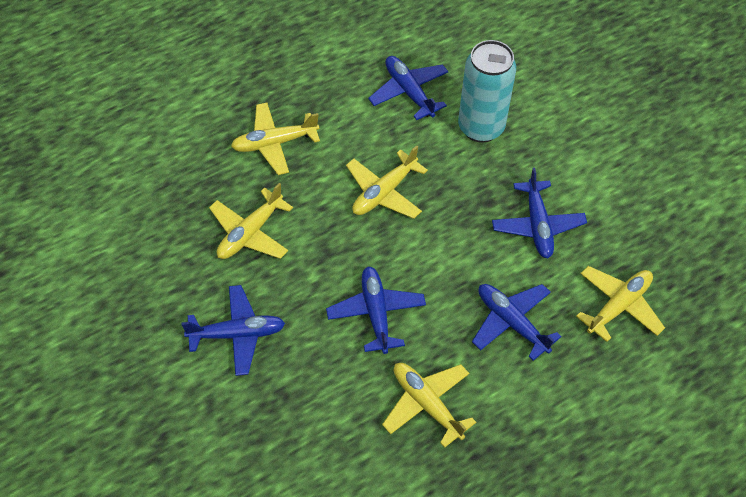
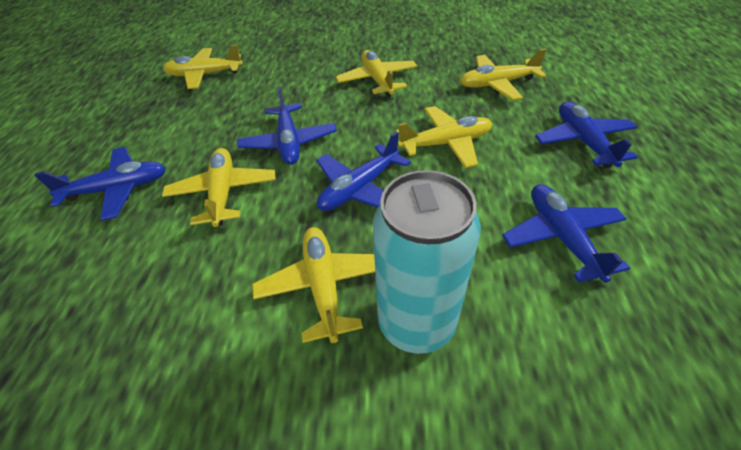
yellow plane: 5 -> 6

